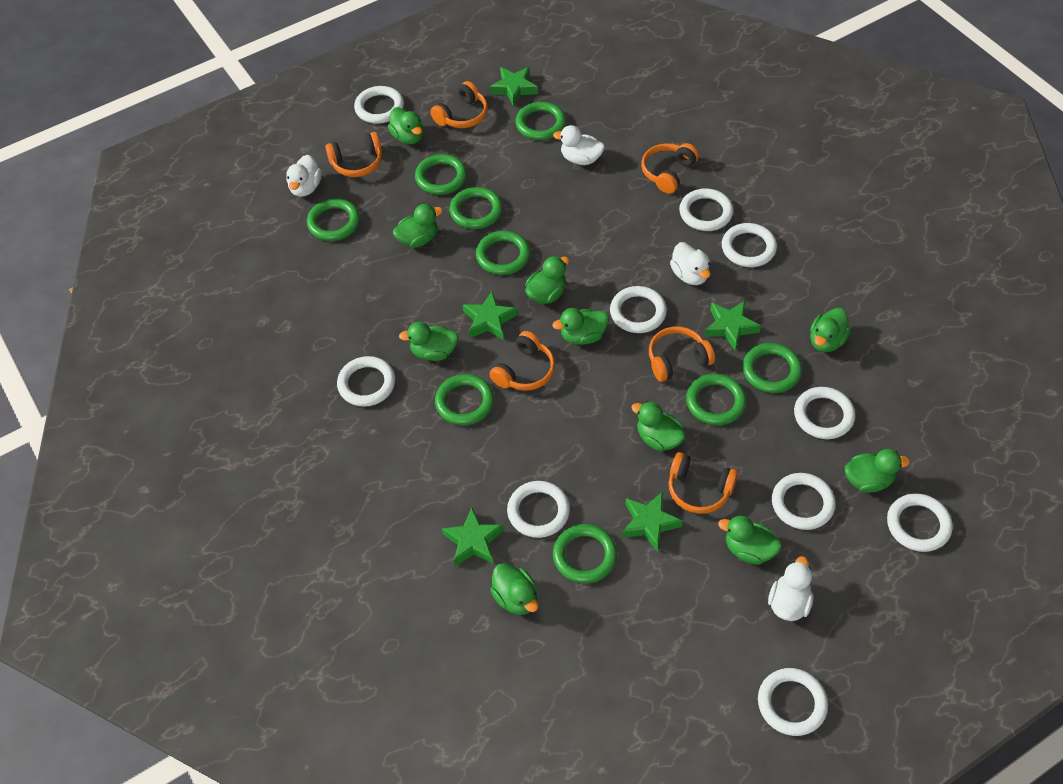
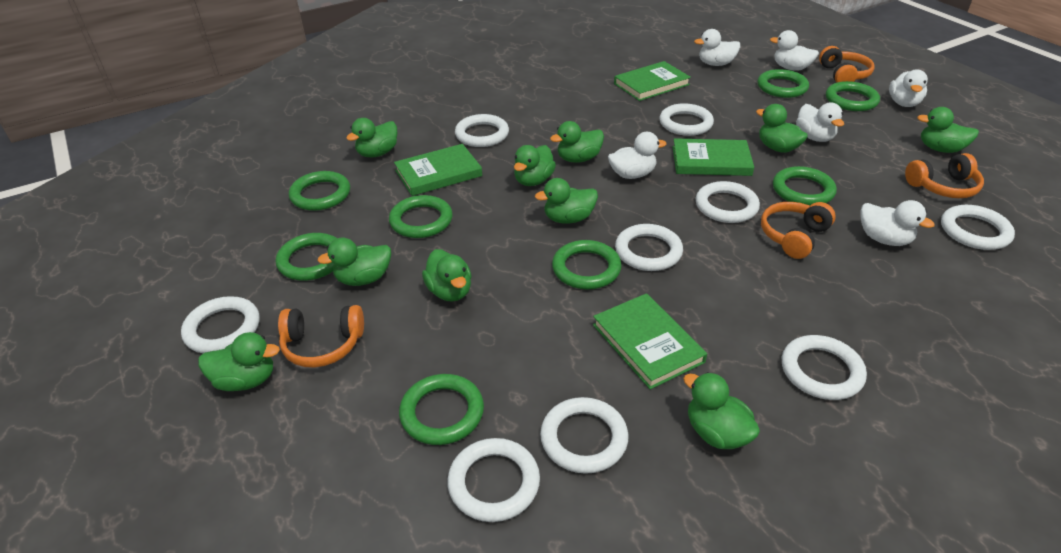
green book: 0 -> 4
green ring: 9 -> 8
green star: 5 -> 0
orange headphones: 6 -> 4
white duck: 4 -> 6
white ring: 10 -> 9

